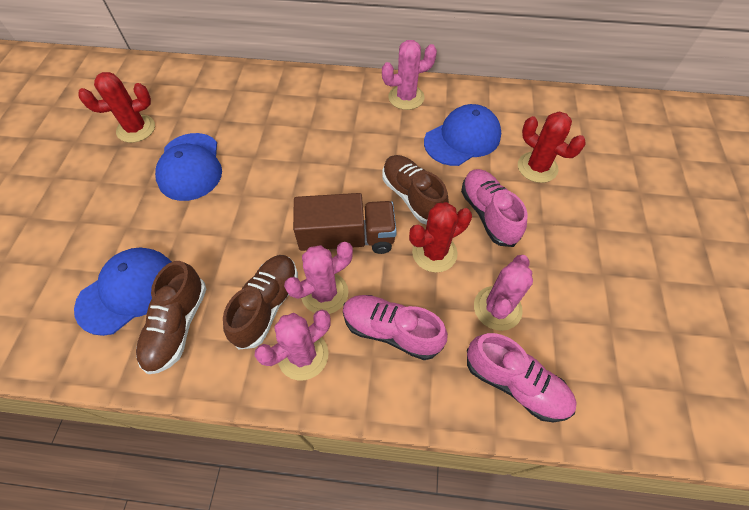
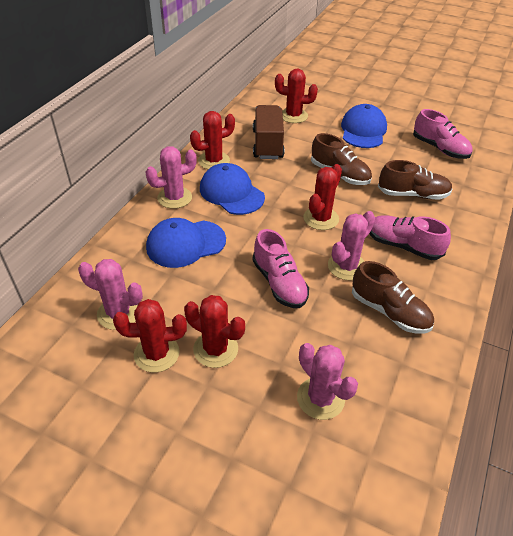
red cactus: 3 -> 5

